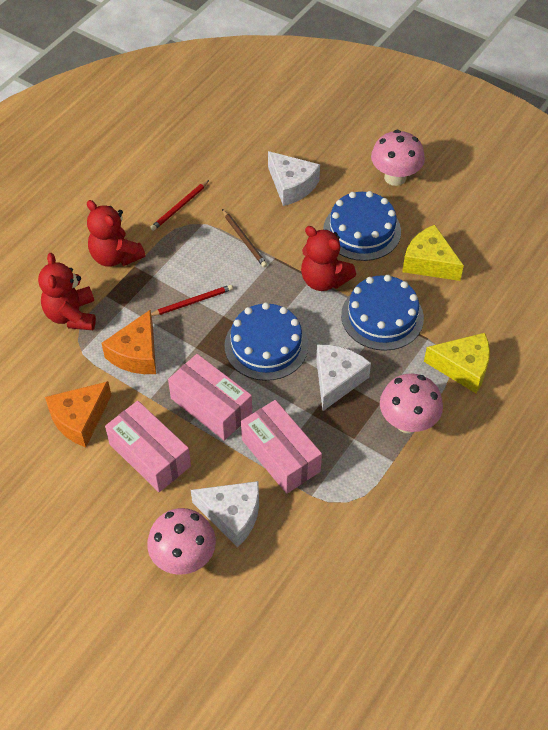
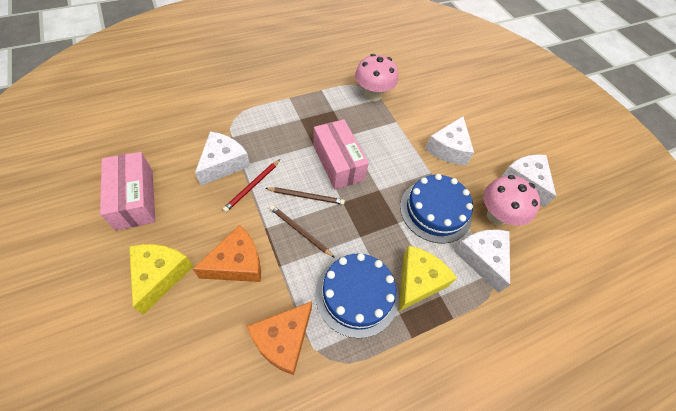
blue cake: 3 -> 2
brown pencil: 1 -> 2
pink box: 3 -> 2
pink mushroom: 3 -> 2
red pencil: 2 -> 1
red teddy bear: 3 -> 0
white cheese: 3 -> 4

